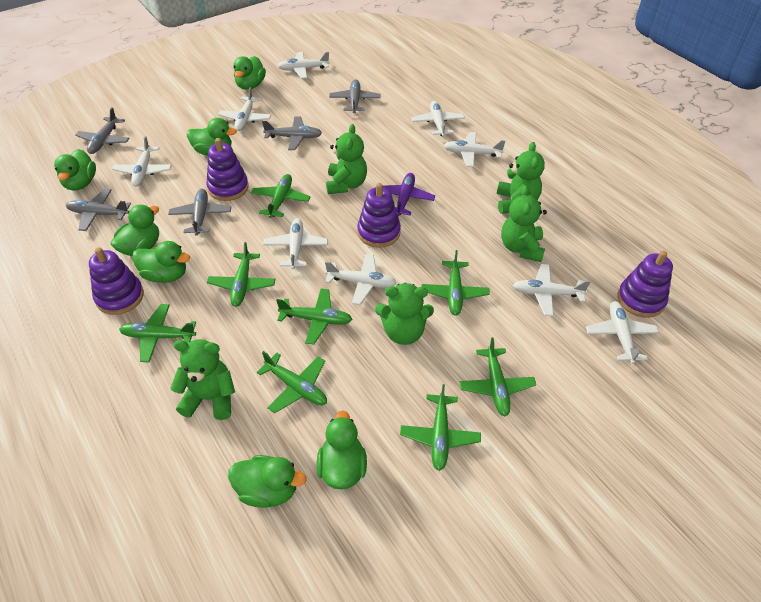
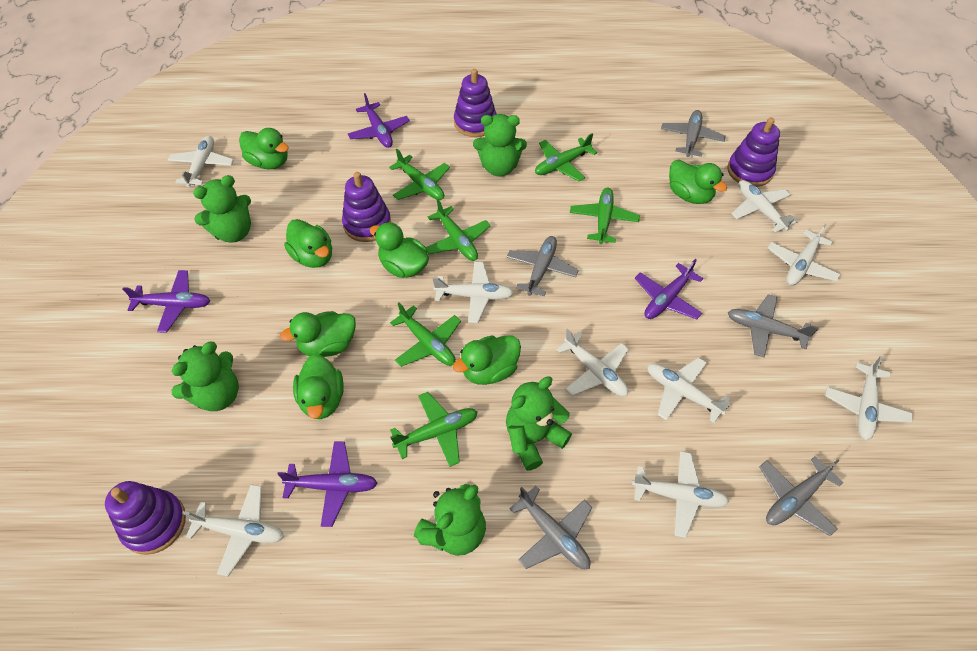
green plane: 8 -> 6
purple plane: 1 -> 4

